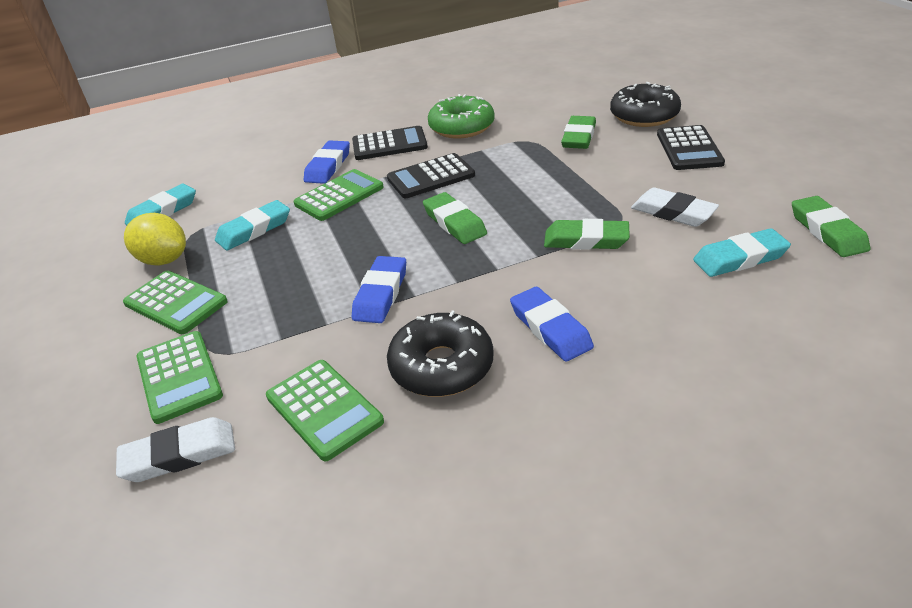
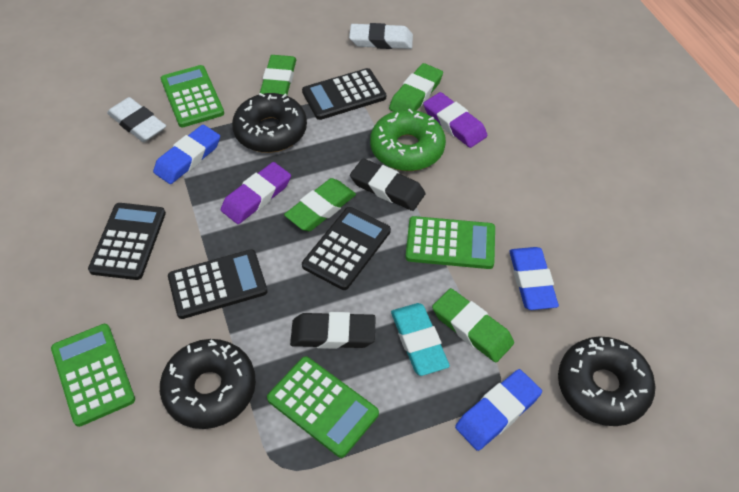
black calculator: 3 -> 4
black donut: 2 -> 3
black eraser: 0 -> 2
purple eraser: 0 -> 2
turquoise eraser: 3 -> 1
yellow lemon: 1 -> 0

